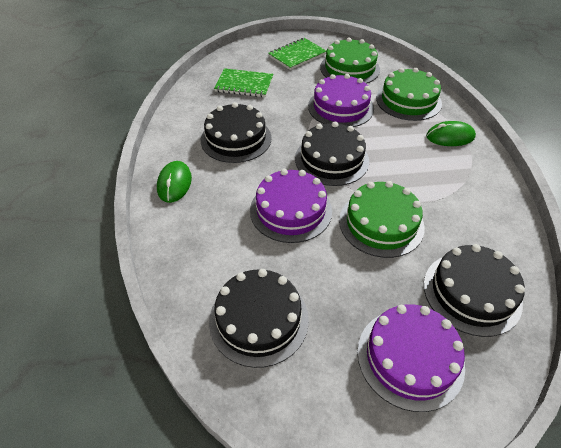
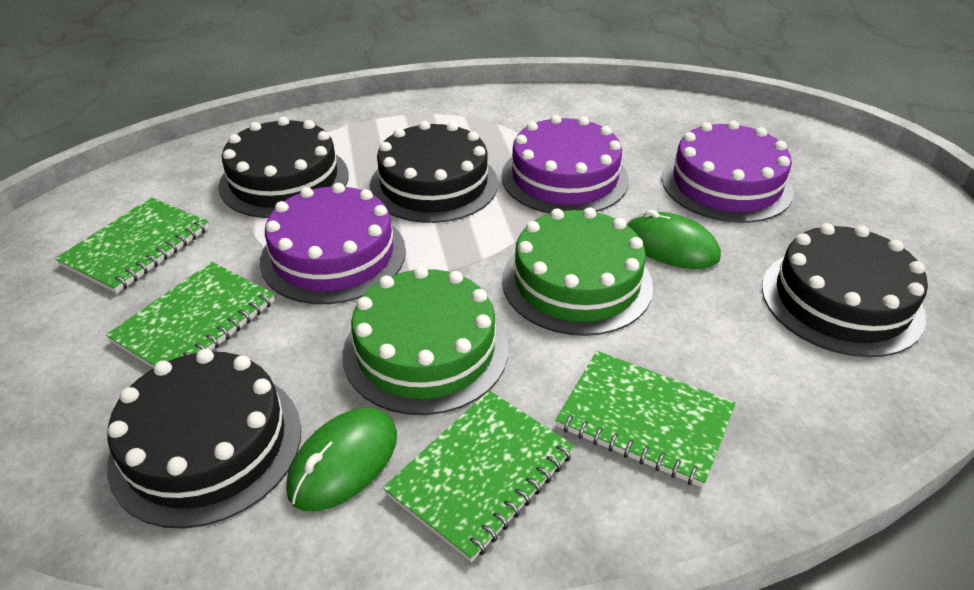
green cake: 3 -> 2
green notebook: 2 -> 4

